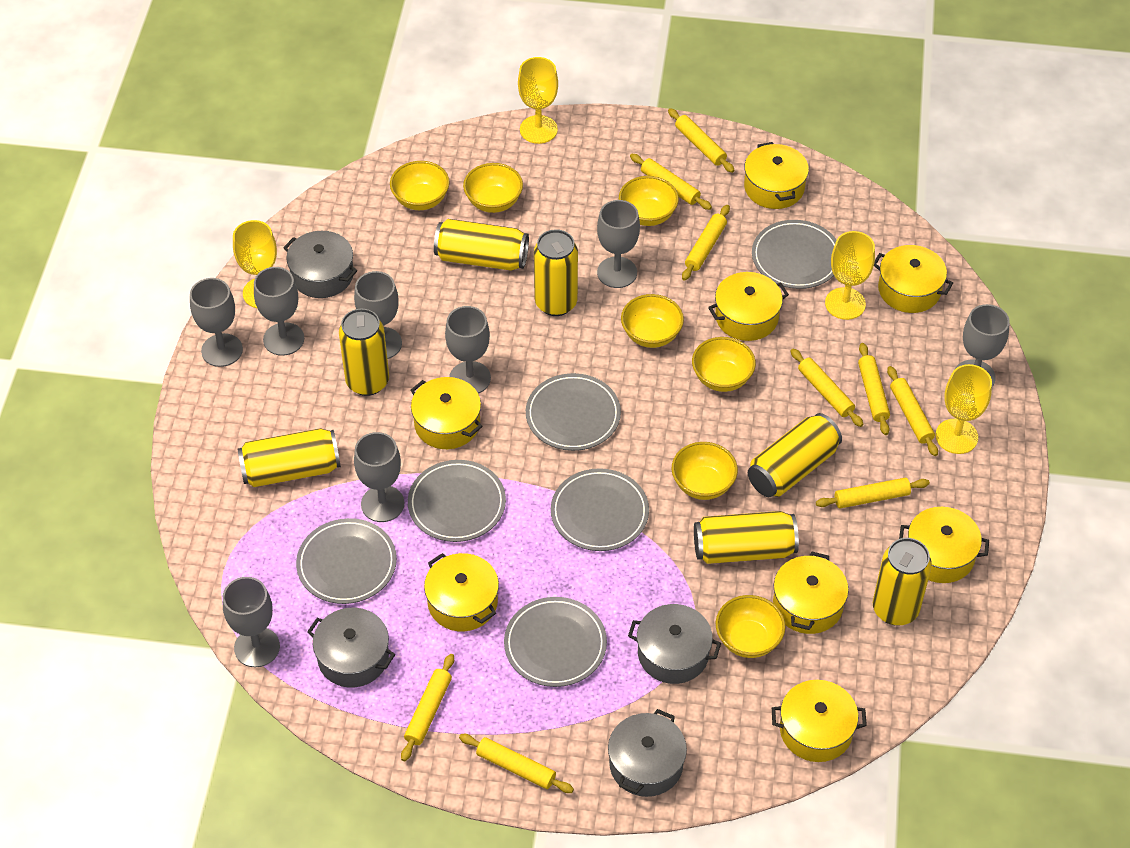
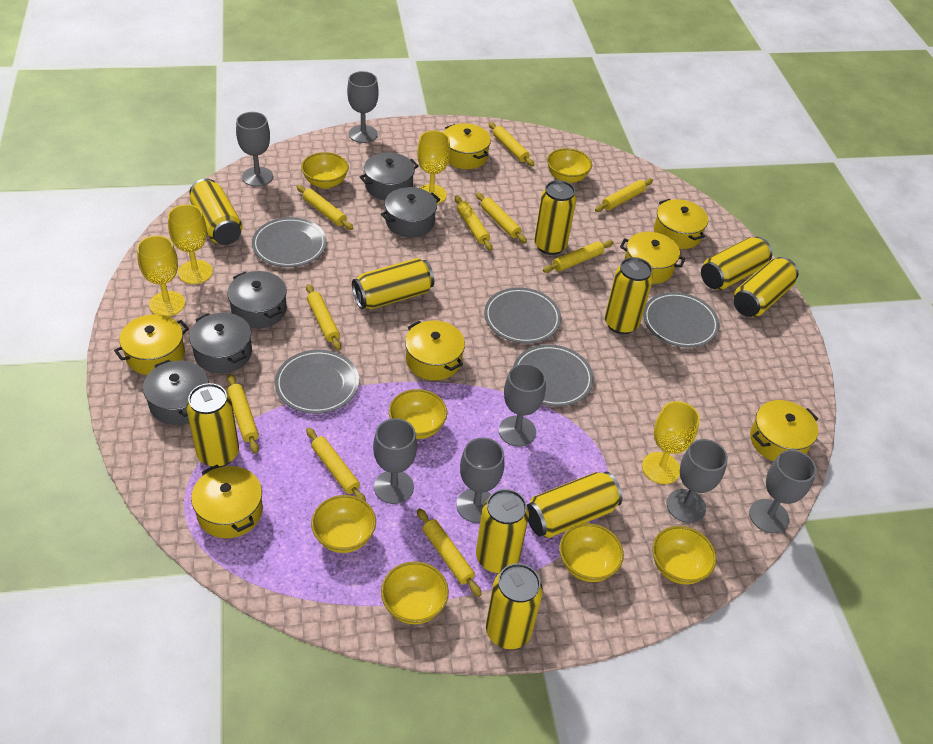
grey goblet: 8 -> 7
grey plate: 6 -> 5
grey pot: 4 -> 5
yellow can: 7 -> 10
yellow pot: 8 -> 7
yellow rolling pin: 9 -> 10

